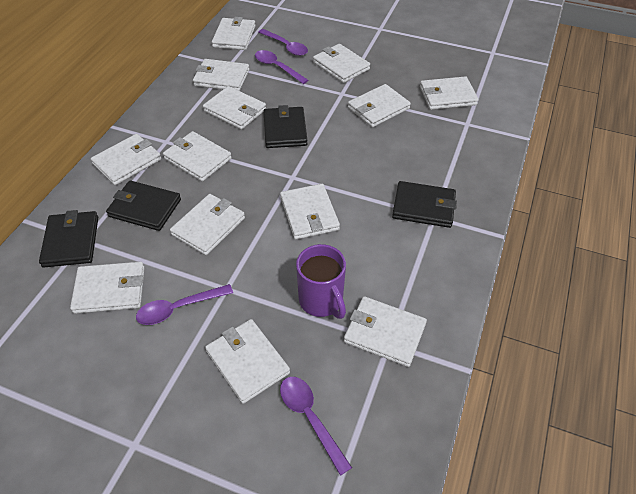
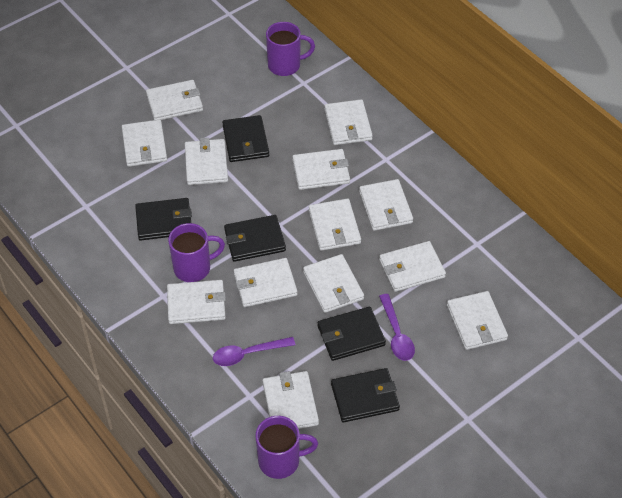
black wallet: 4 -> 5
purple mug: 1 -> 3
purple spoon: 4 -> 2

